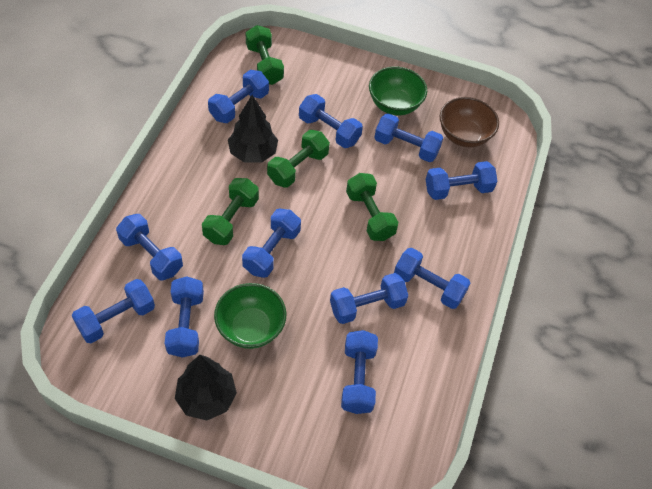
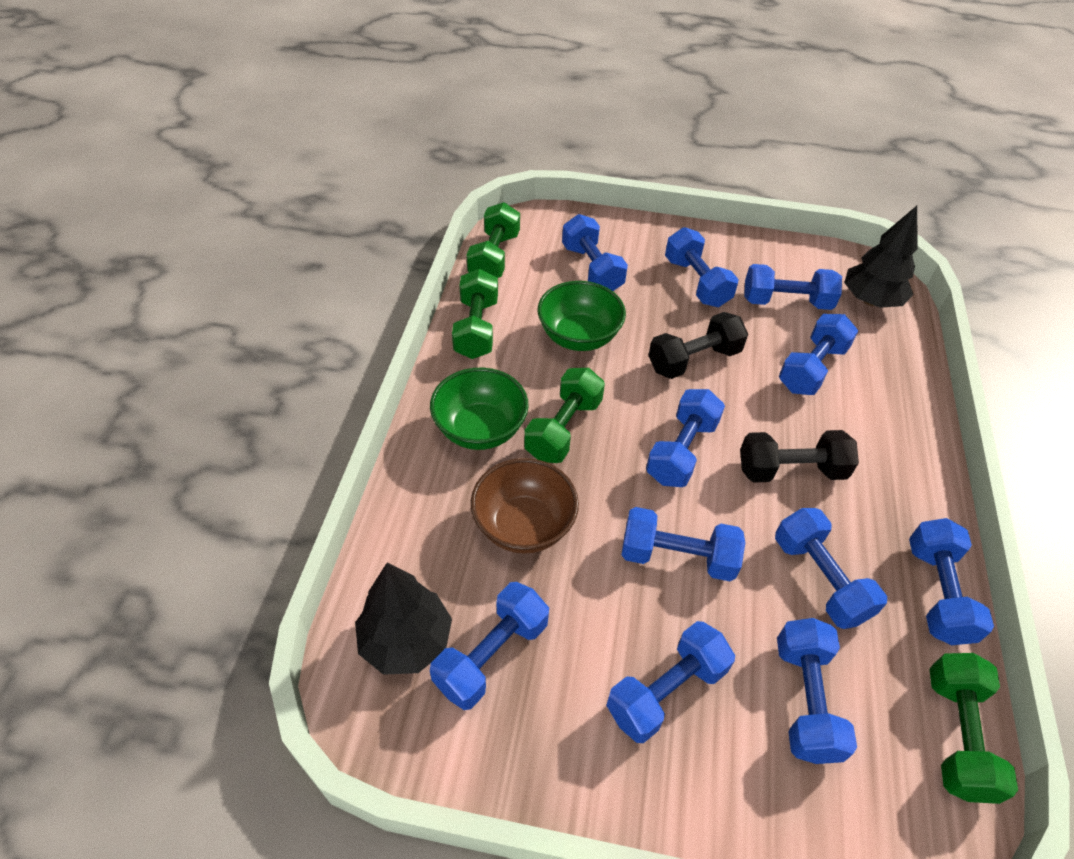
black dumbbell: 0 -> 2

